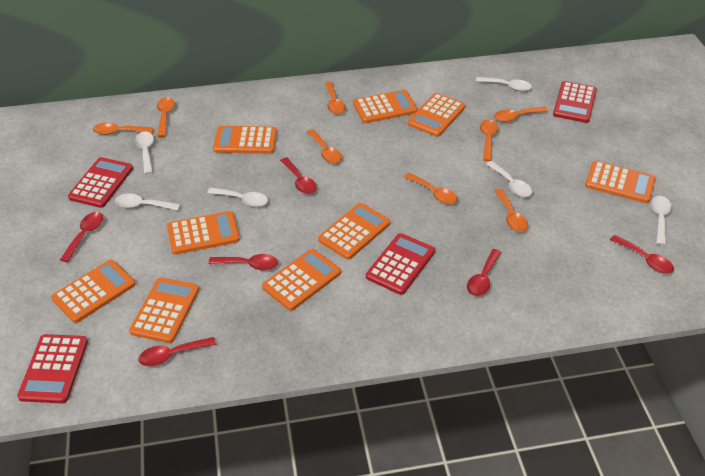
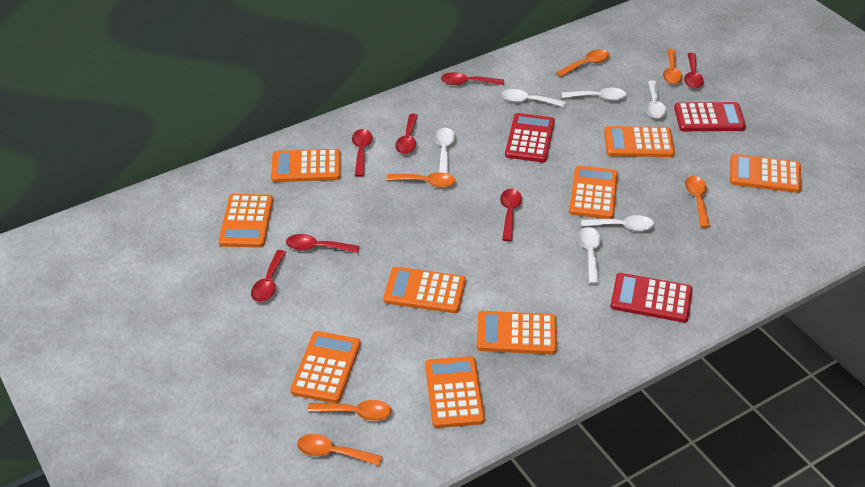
orange spoon: 8 -> 6
red calculator: 4 -> 3
red spoon: 6 -> 7

